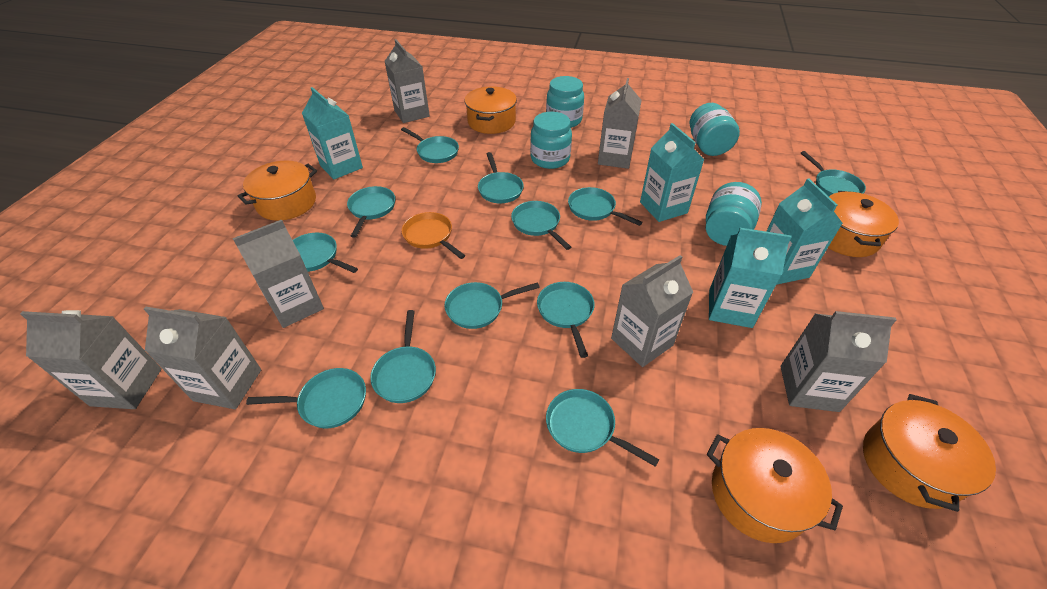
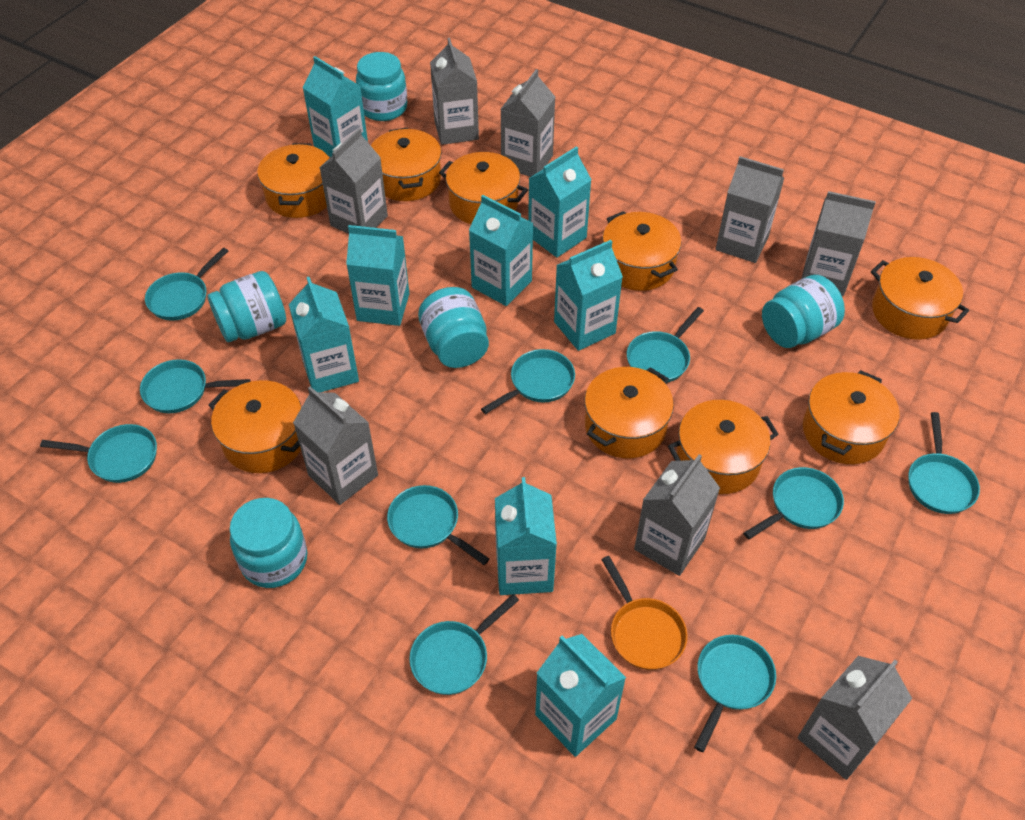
grey carton: 7 -> 8
orange pot: 5 -> 9
turquoise carton: 4 -> 8
turquoise jar: 4 -> 5
turquoise pan: 12 -> 10

